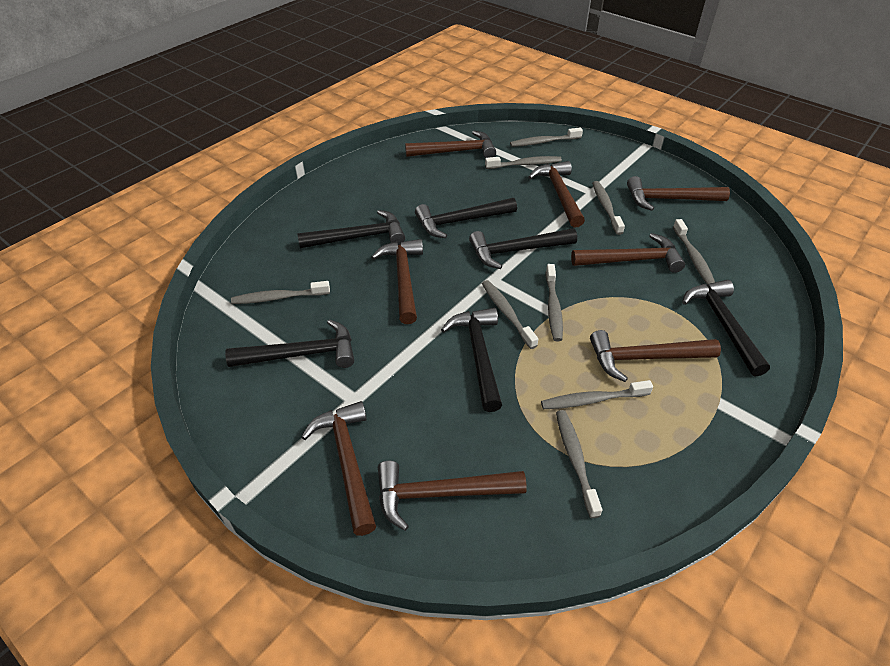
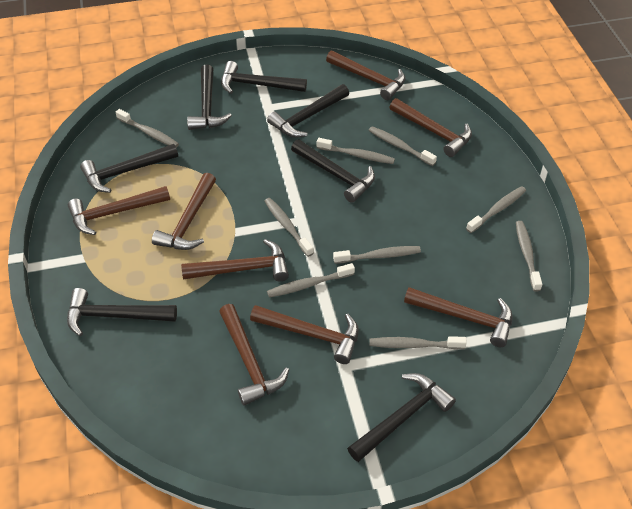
black hammer: 6 -> 7

